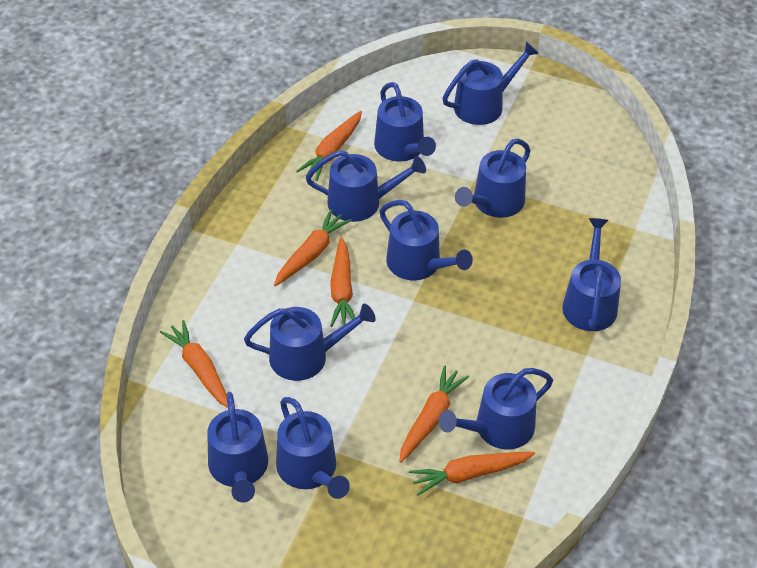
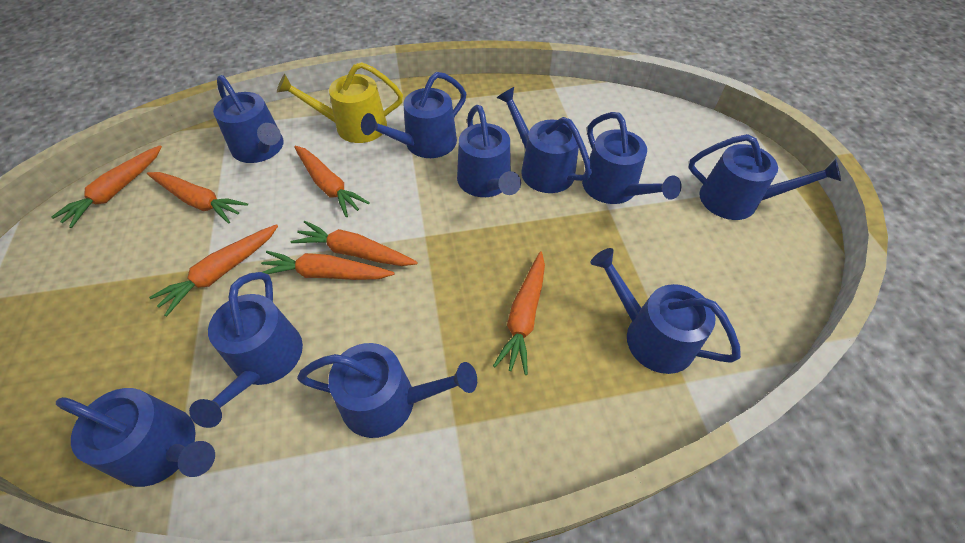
orange carrot: 6 -> 7
yellow watering can: 0 -> 1

